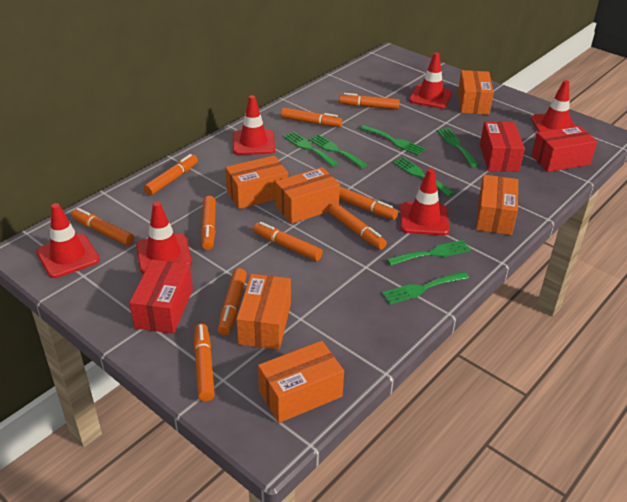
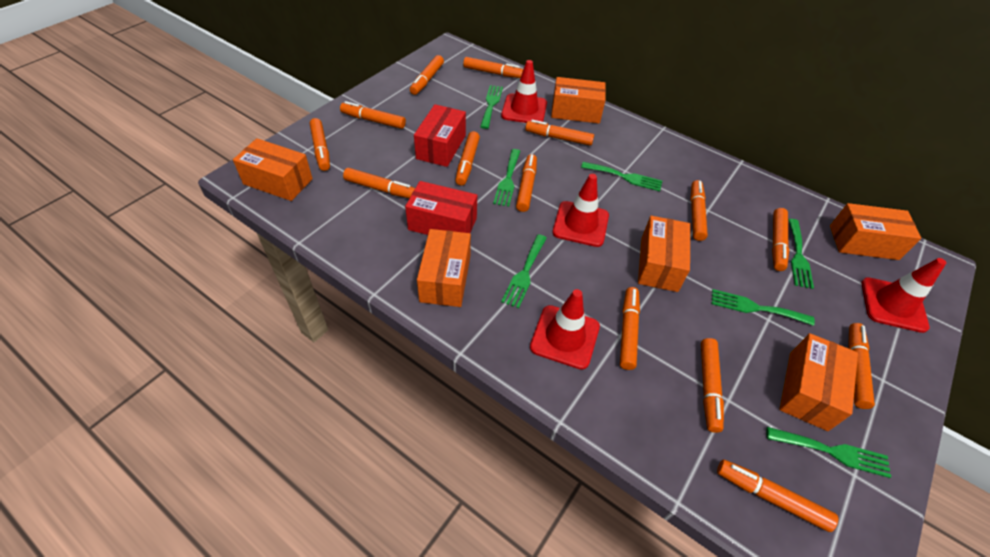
orange marker: 10 -> 14
red box: 3 -> 2
red traffic cone: 6 -> 4

